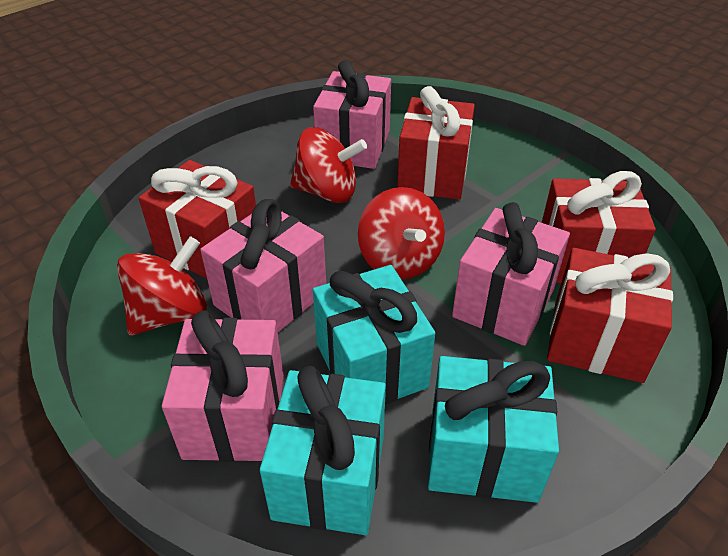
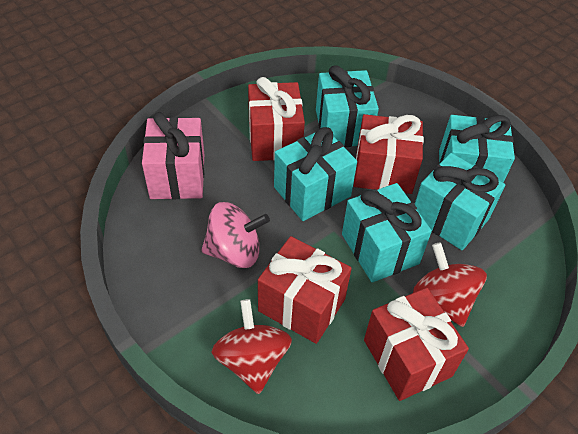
pink gift: 4 -> 1
pink spinning top: 0 -> 1
red spinning top: 3 -> 2
turquoise gift: 3 -> 5

